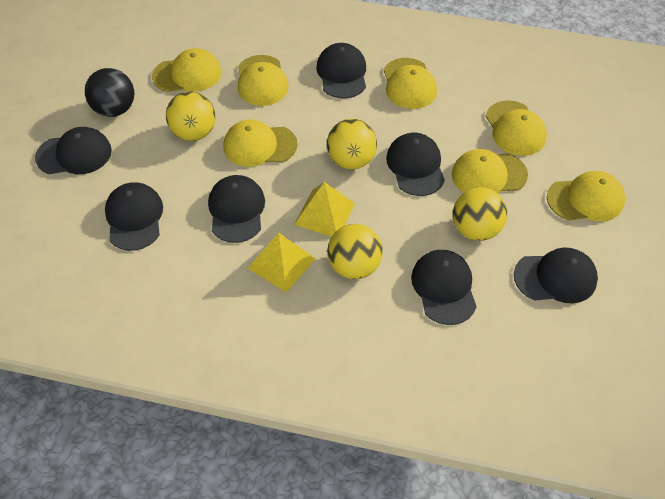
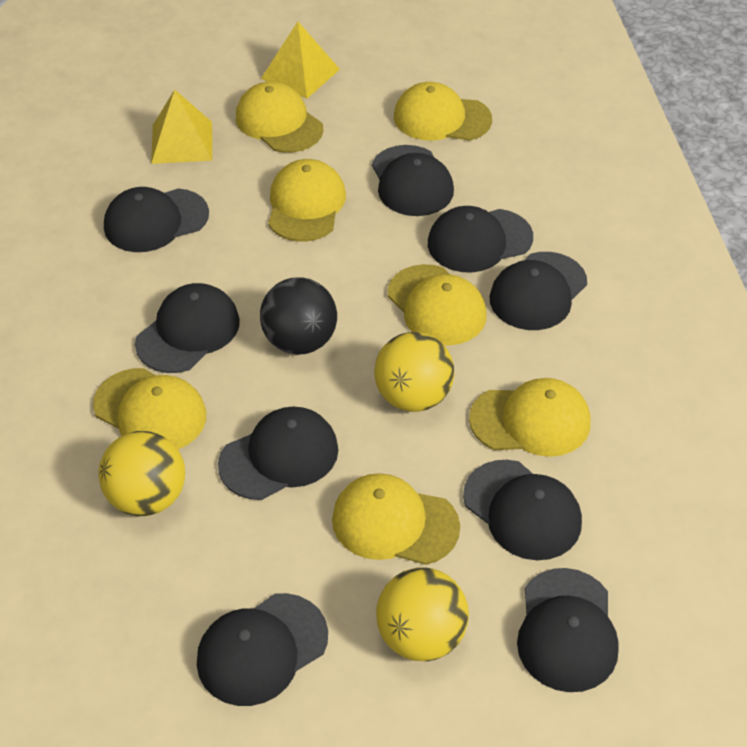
black cap: 7 -> 9
yellow ball: 4 -> 3

